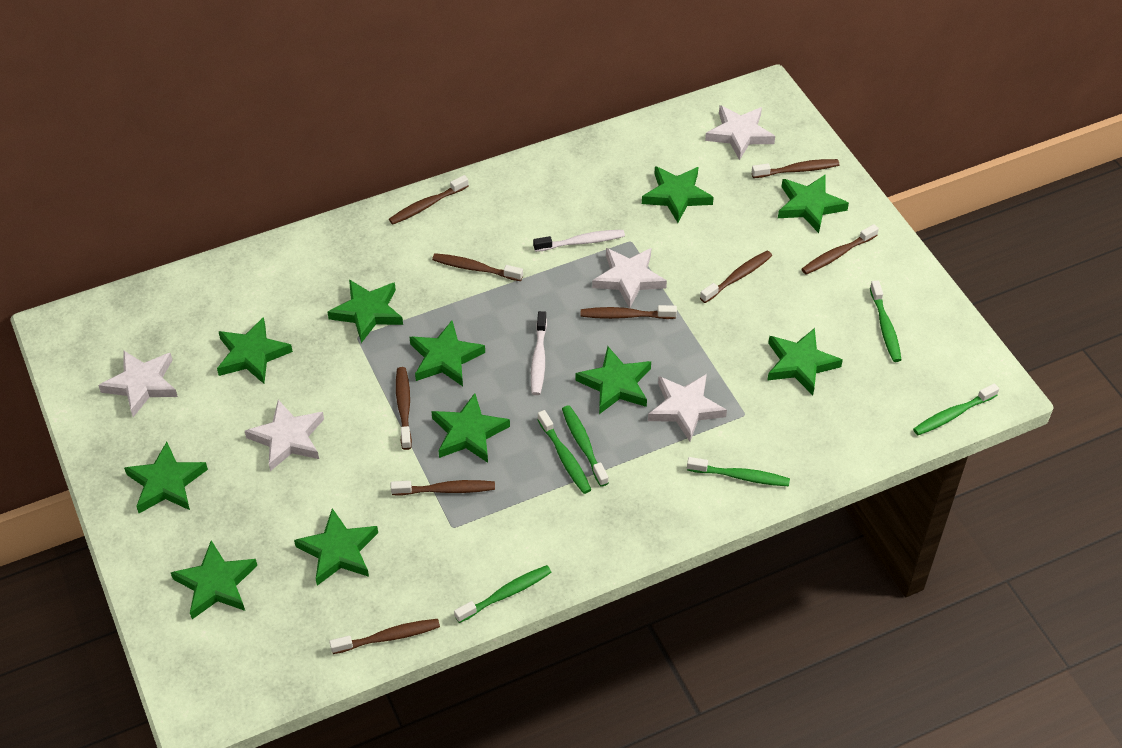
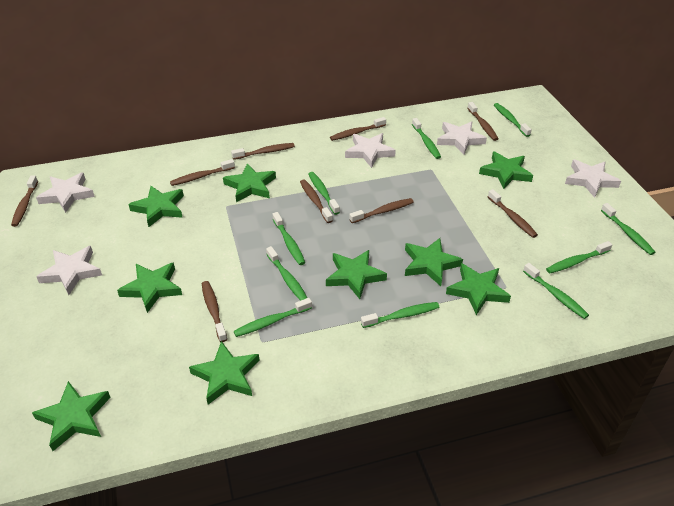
green star: 11 -> 9
green toothbrush: 6 -> 10
white toothbrush: 2 -> 0

